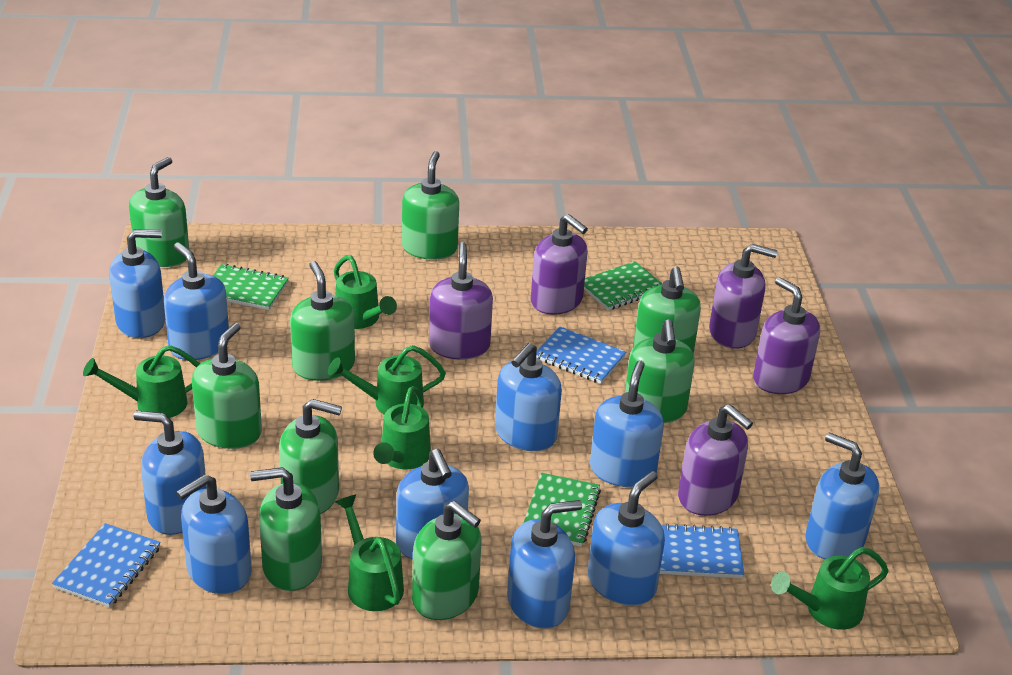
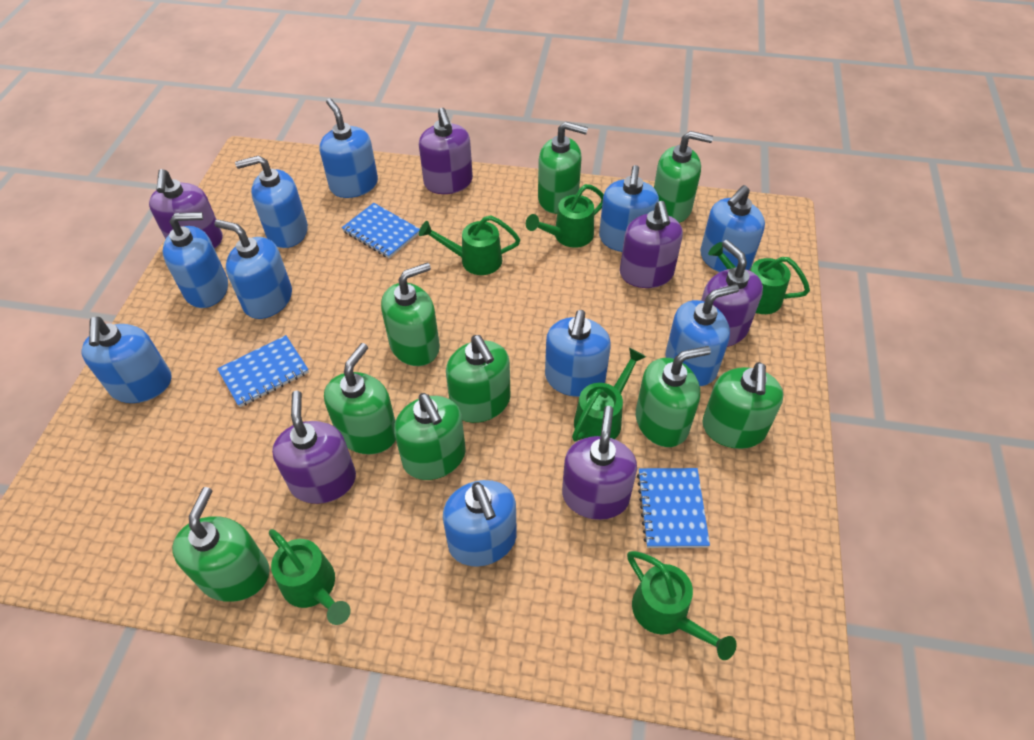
green notebook: 3 -> 0
purple soap dispenser: 5 -> 6

